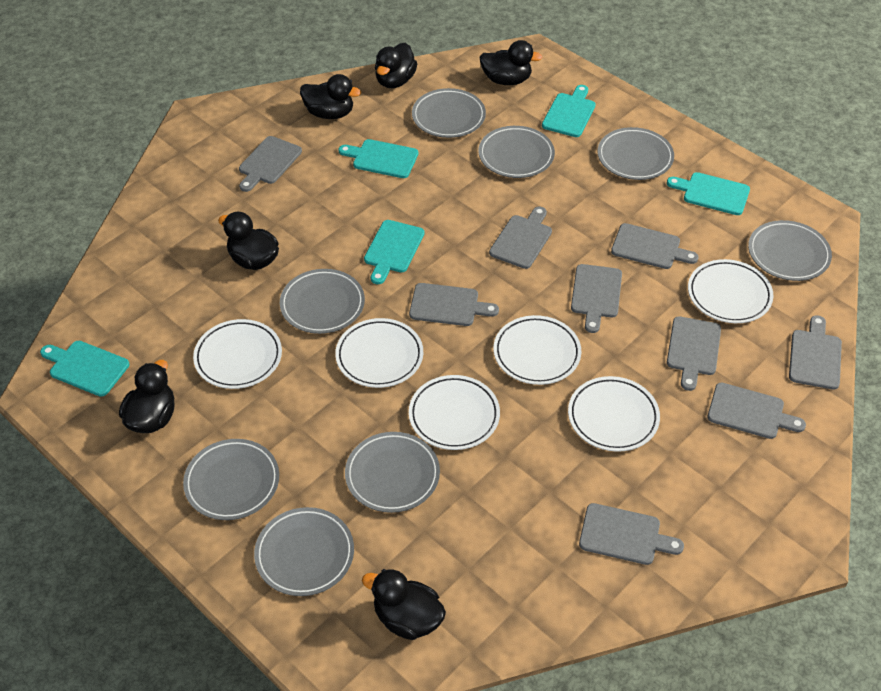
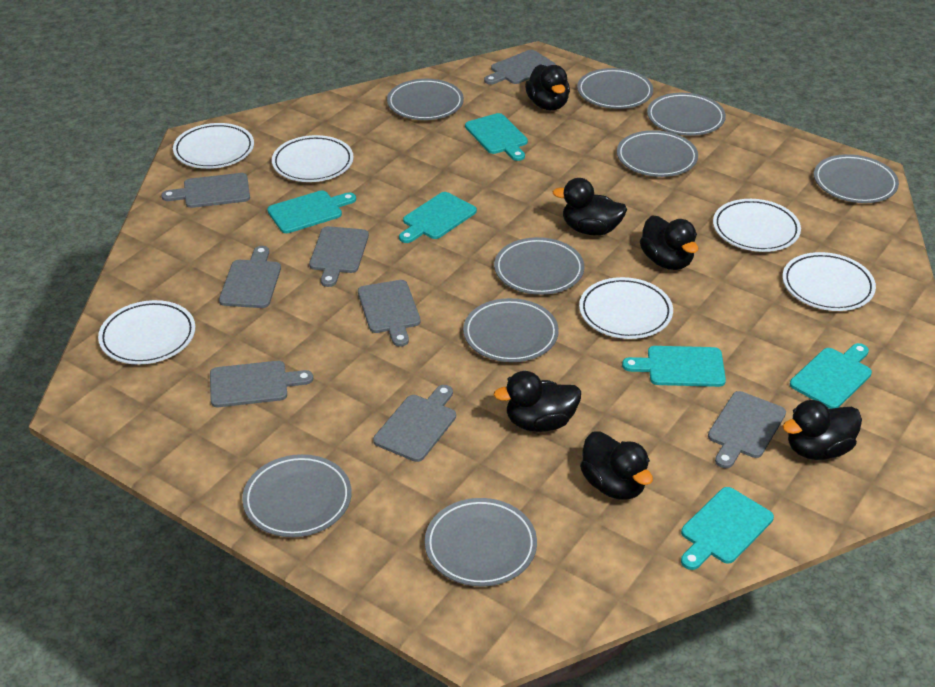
grey cutting board: 9 -> 8
grey plate: 8 -> 9
turquoise cutting board: 5 -> 6

